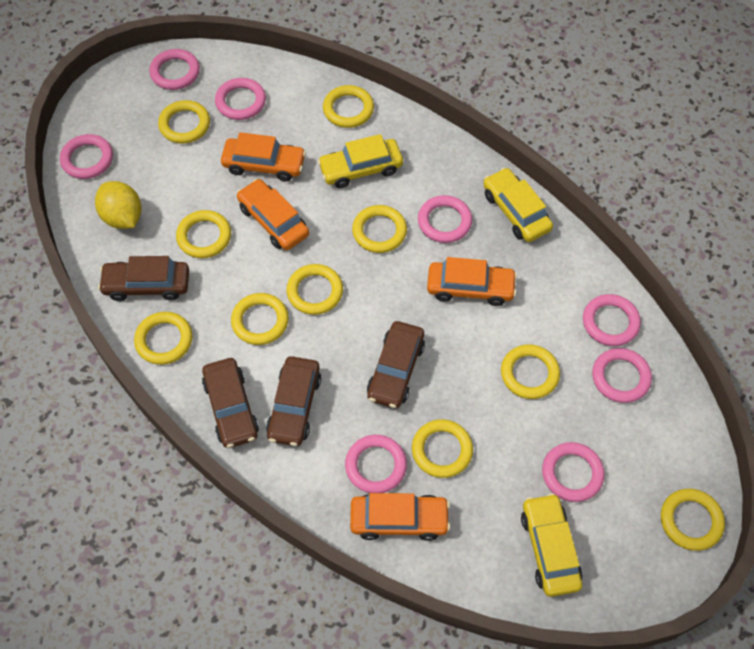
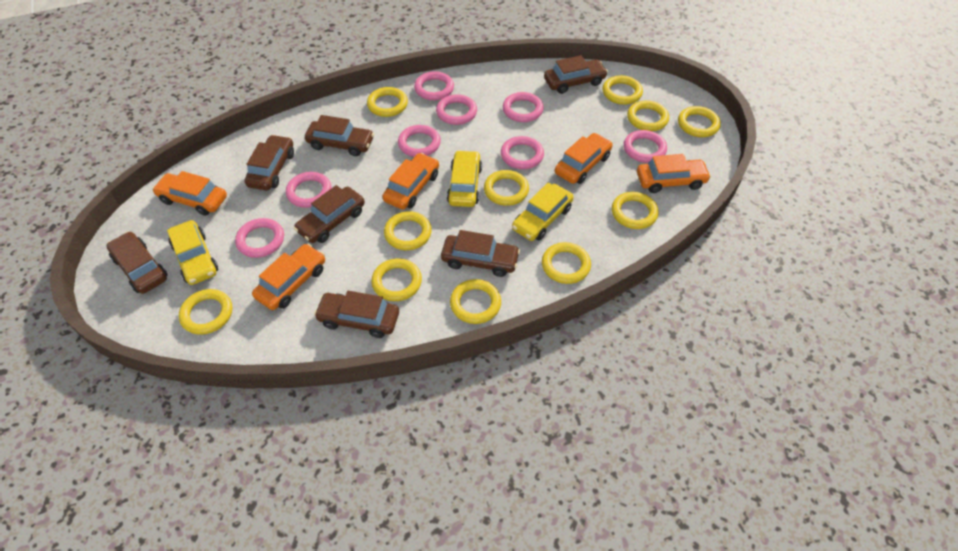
brown car: 4 -> 7
orange car: 4 -> 5
yellow lemon: 1 -> 0
yellow ring: 10 -> 11

